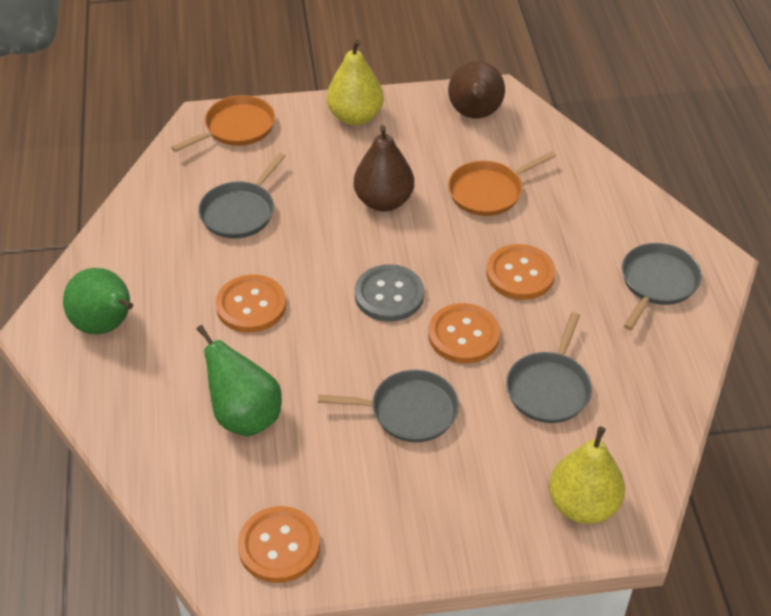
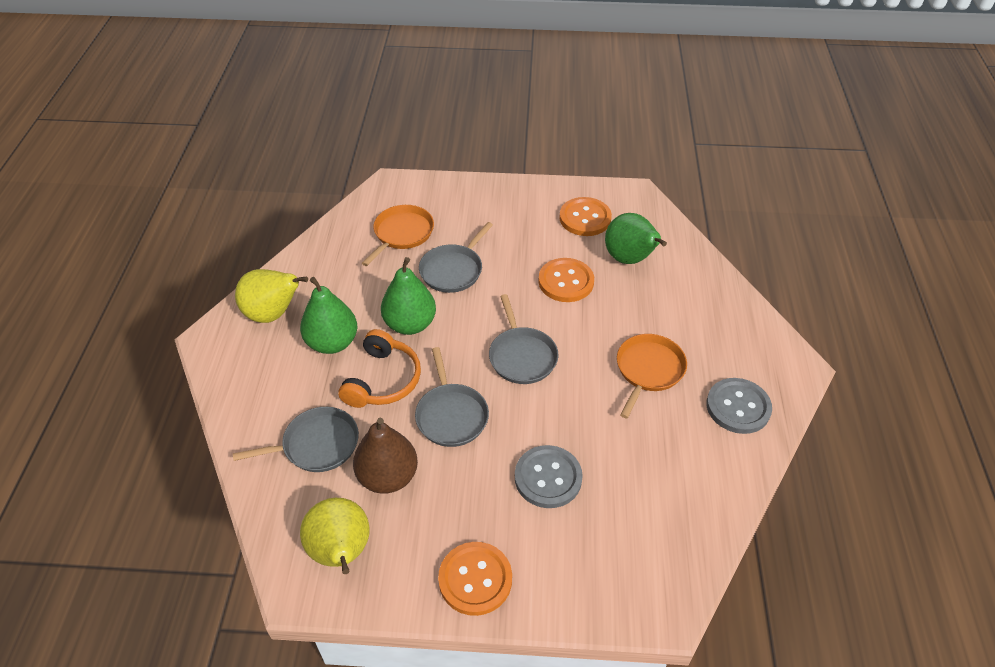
brown pear: 2 -> 1
green pear: 2 -> 3
grey button: 1 -> 2
orange button: 4 -> 3
orange headphones: 0 -> 1

